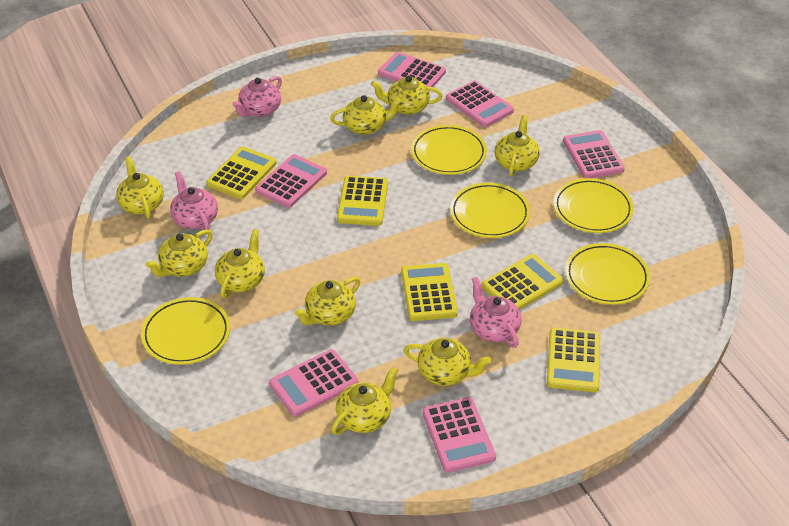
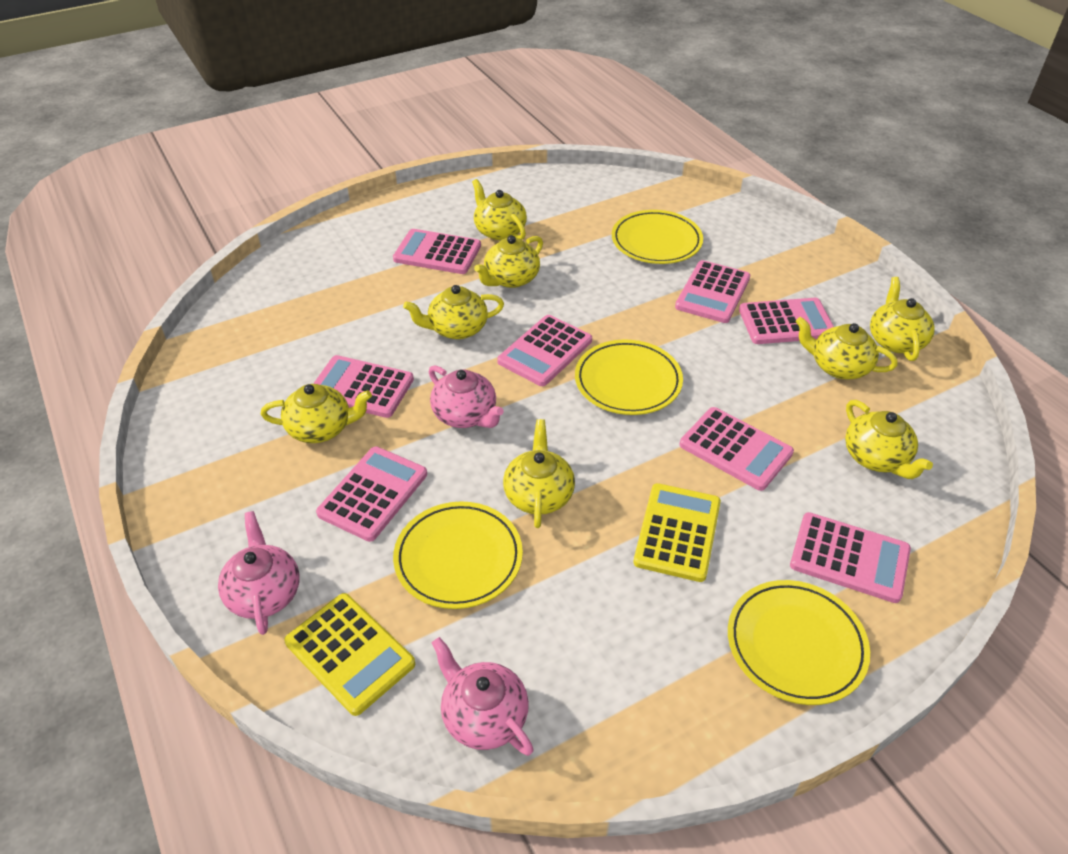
pink calculator: 6 -> 8
yellow calculator: 5 -> 2
yellow plate: 5 -> 4
yellow teapot: 9 -> 8

